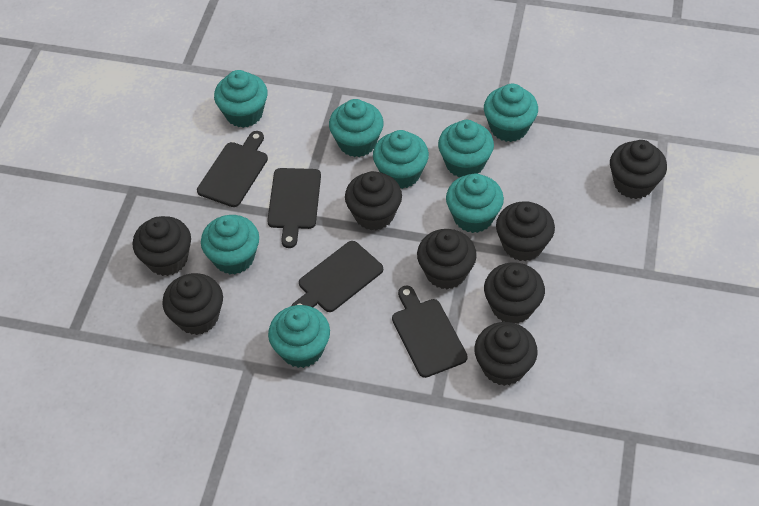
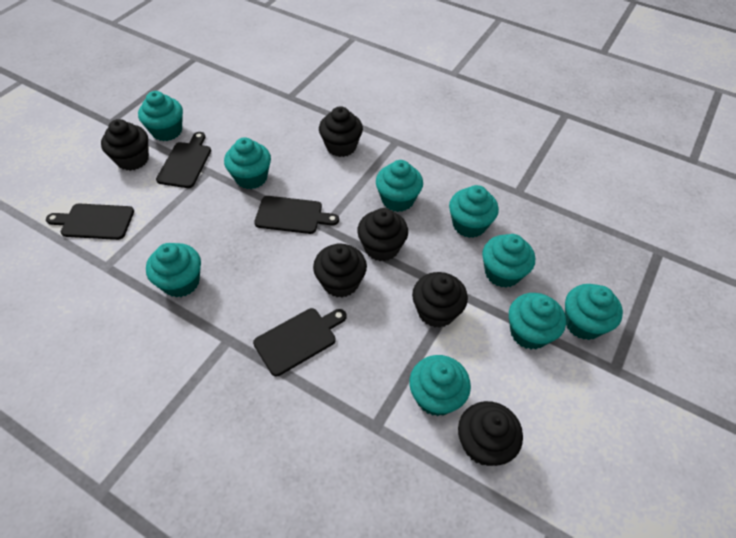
black cupcake: 8 -> 6
turquoise cupcake: 8 -> 9

